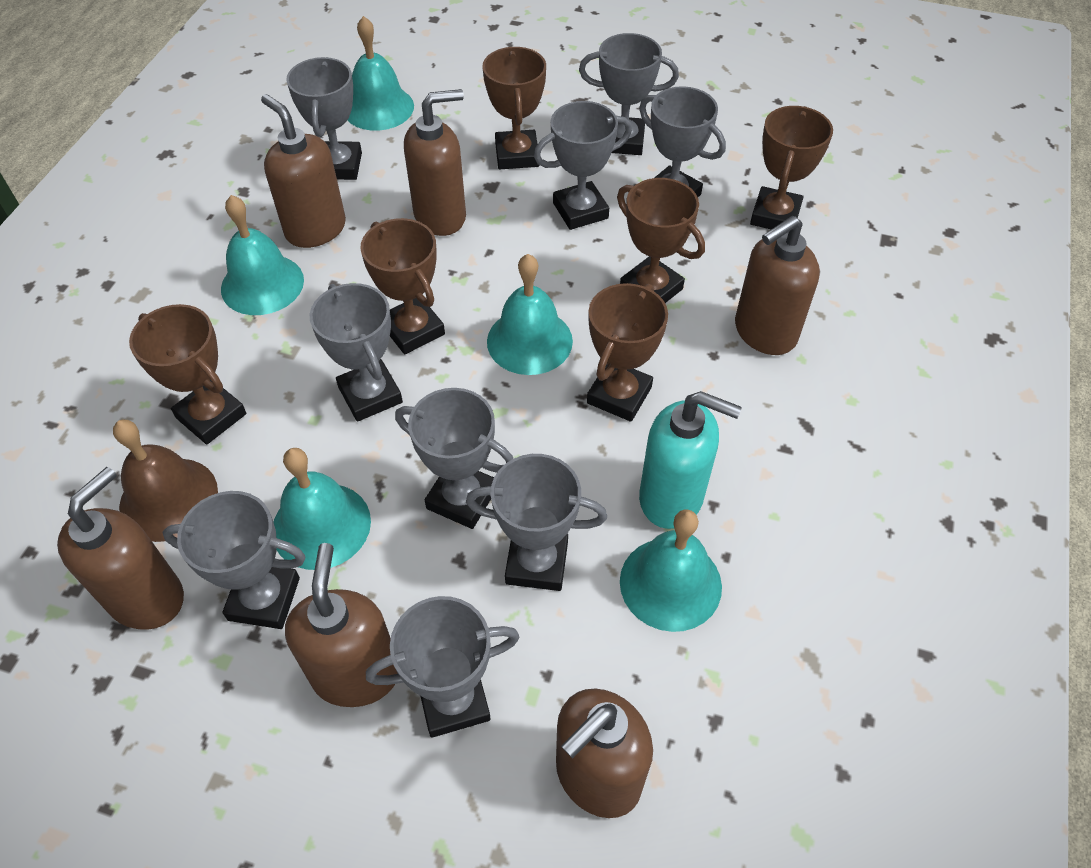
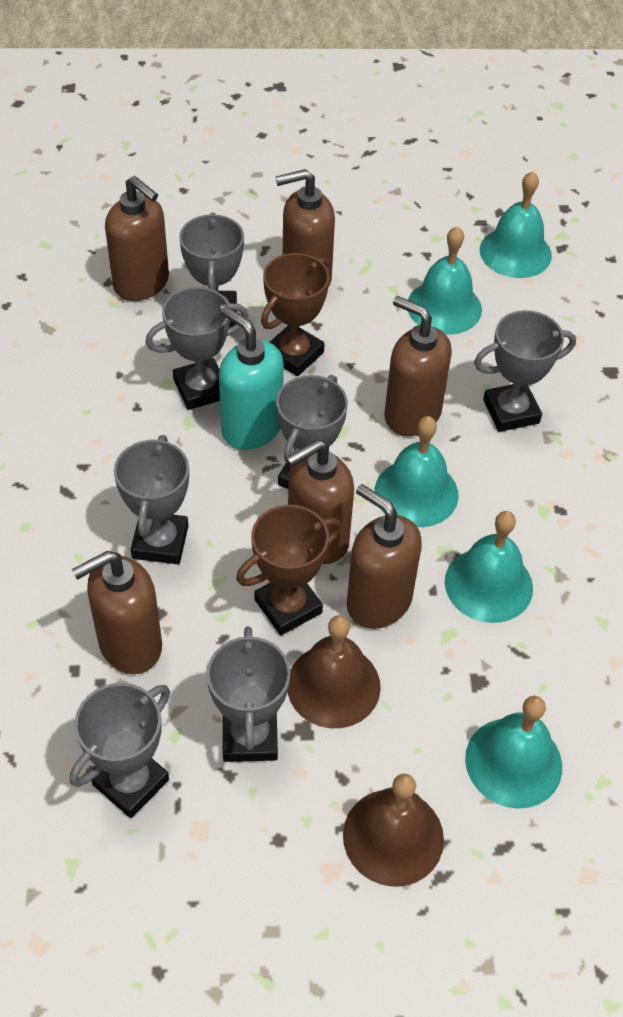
brown bell: 1 -> 2
brown trophy: 6 -> 2
grey trophy: 9 -> 7

